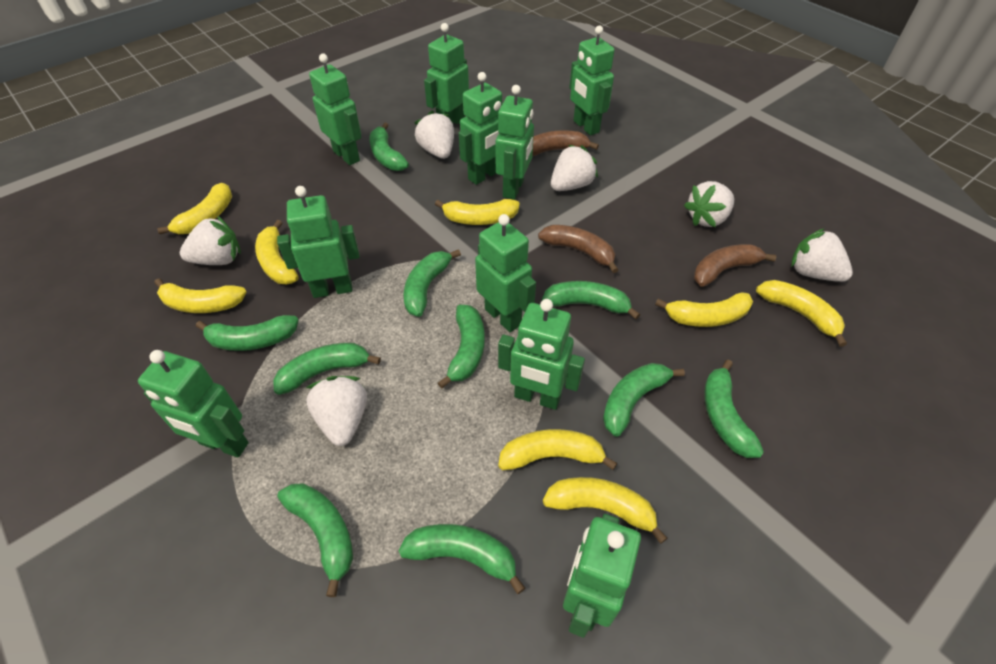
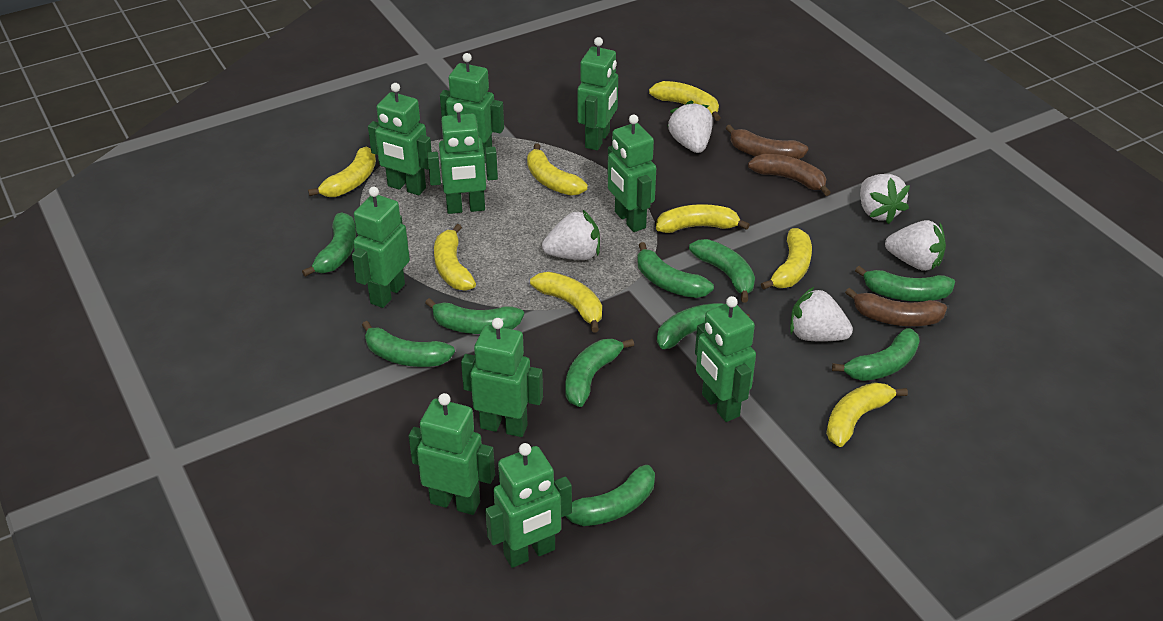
white strawberry: 6 -> 5

